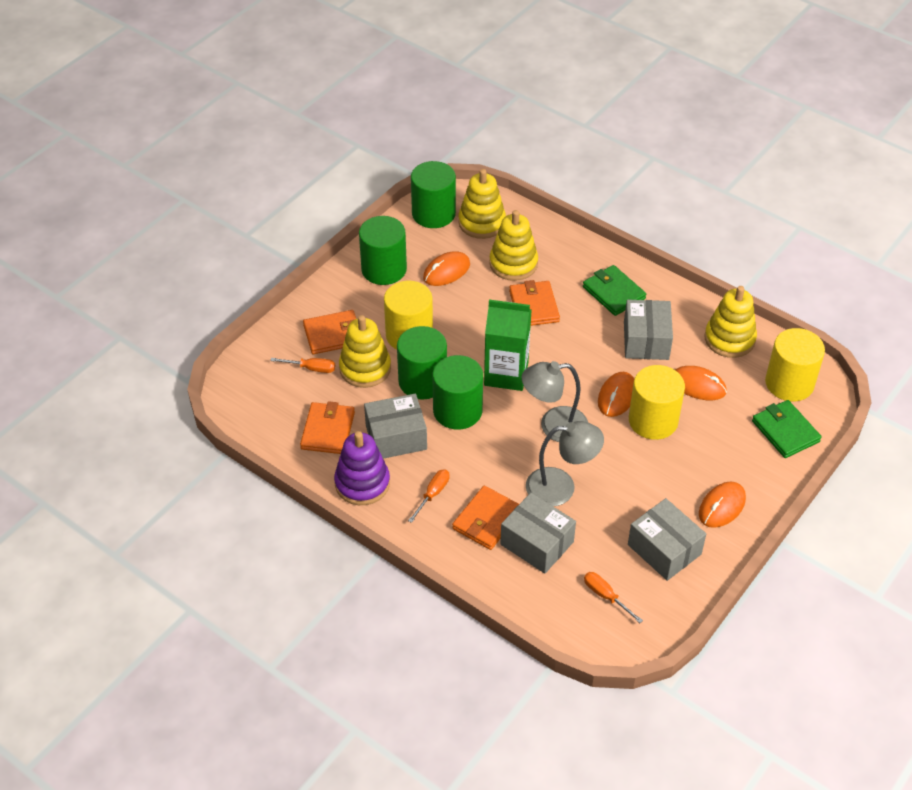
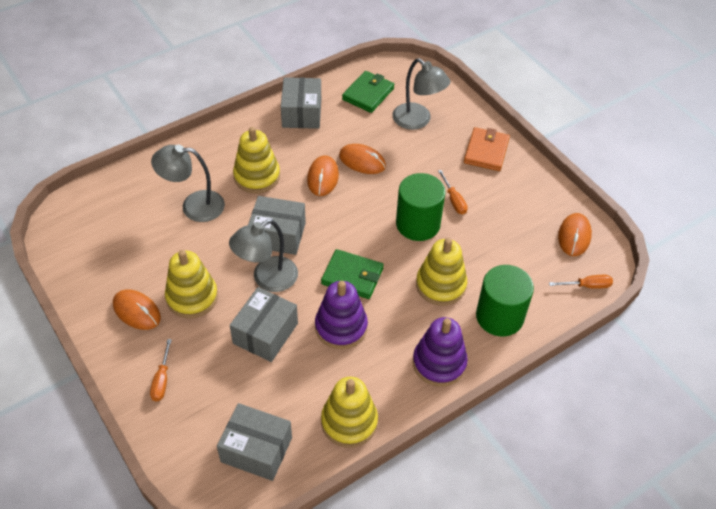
green carton: 1 -> 0
green cylinder: 4 -> 2
grey lamp: 2 -> 3
orange wallet: 4 -> 1
purple stacking toy: 1 -> 2
yellow cylinder: 3 -> 0

